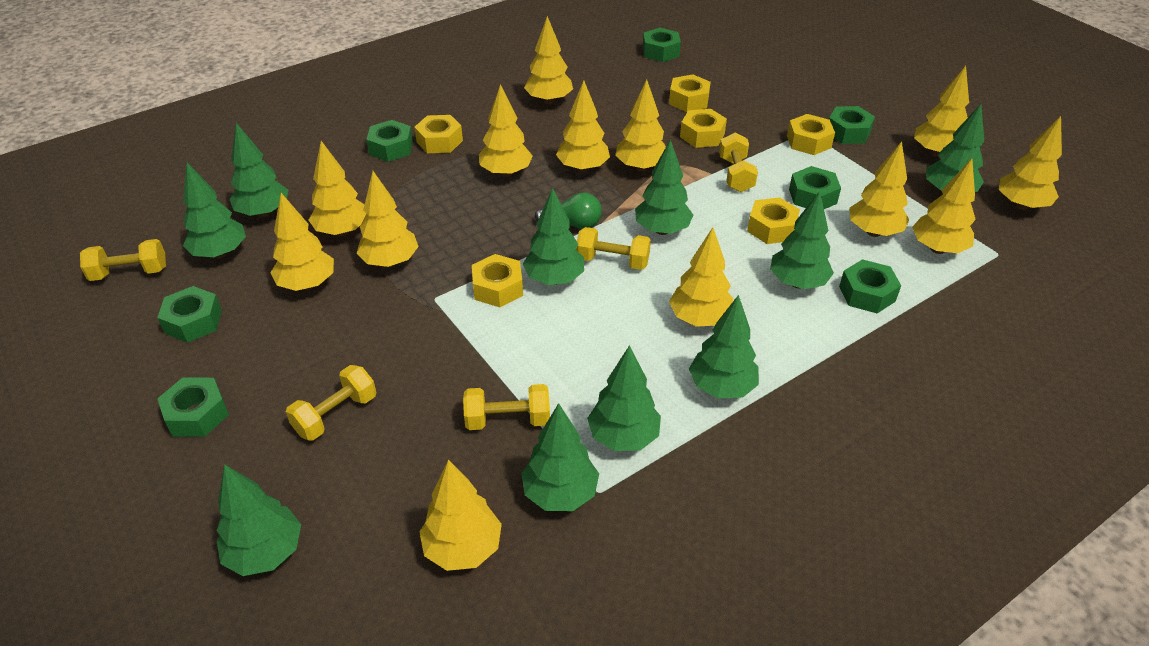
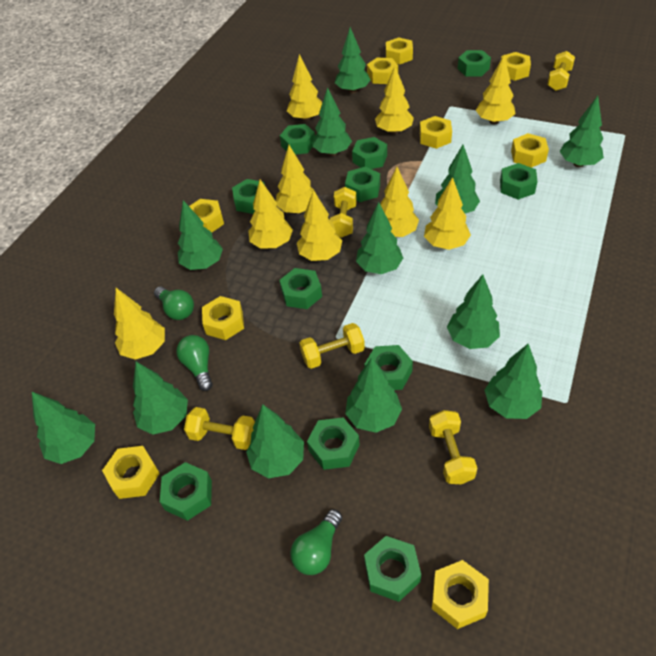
green light bulb: 1 -> 3
green nut: 7 -> 11
green tree: 10 -> 12
yellow nut: 6 -> 9
yellow tree: 13 -> 9

